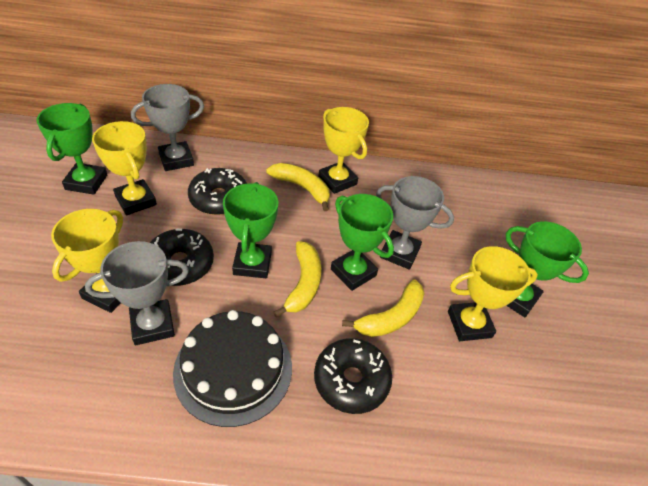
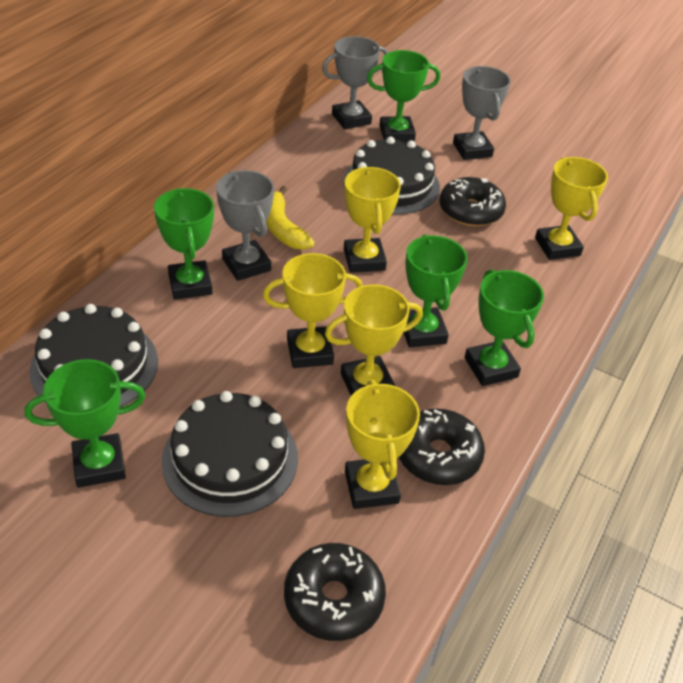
black cake: 1 -> 3
green trophy: 4 -> 5
yellow banana: 3 -> 1
yellow trophy: 4 -> 5

